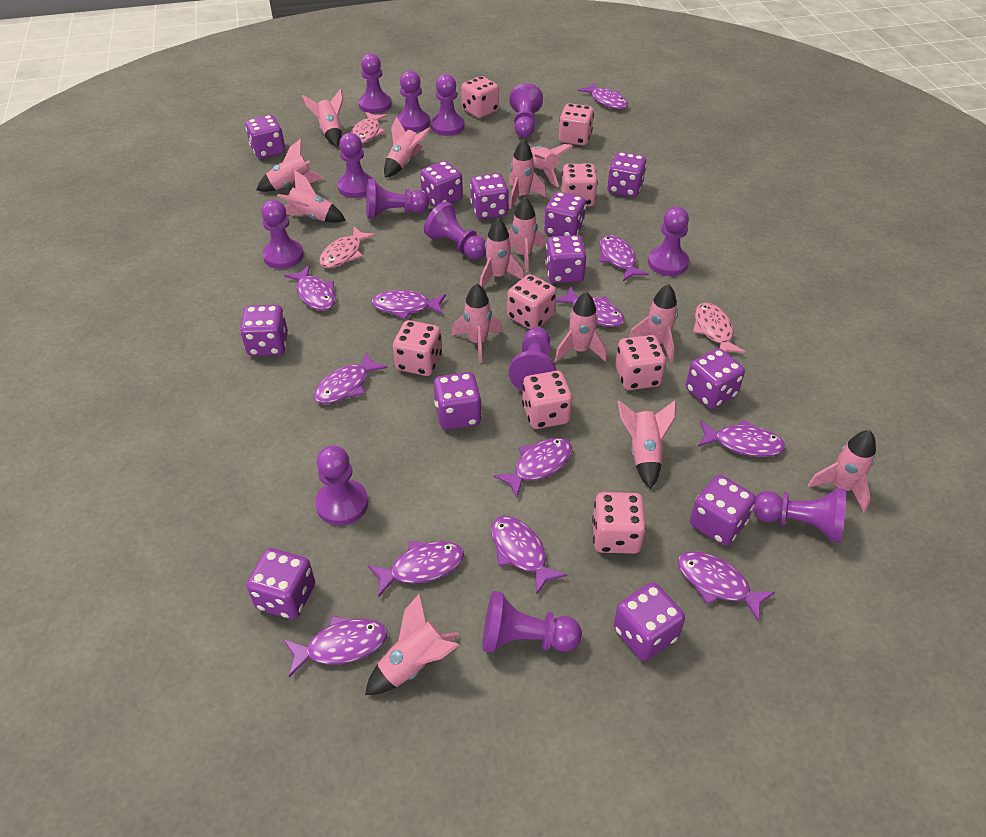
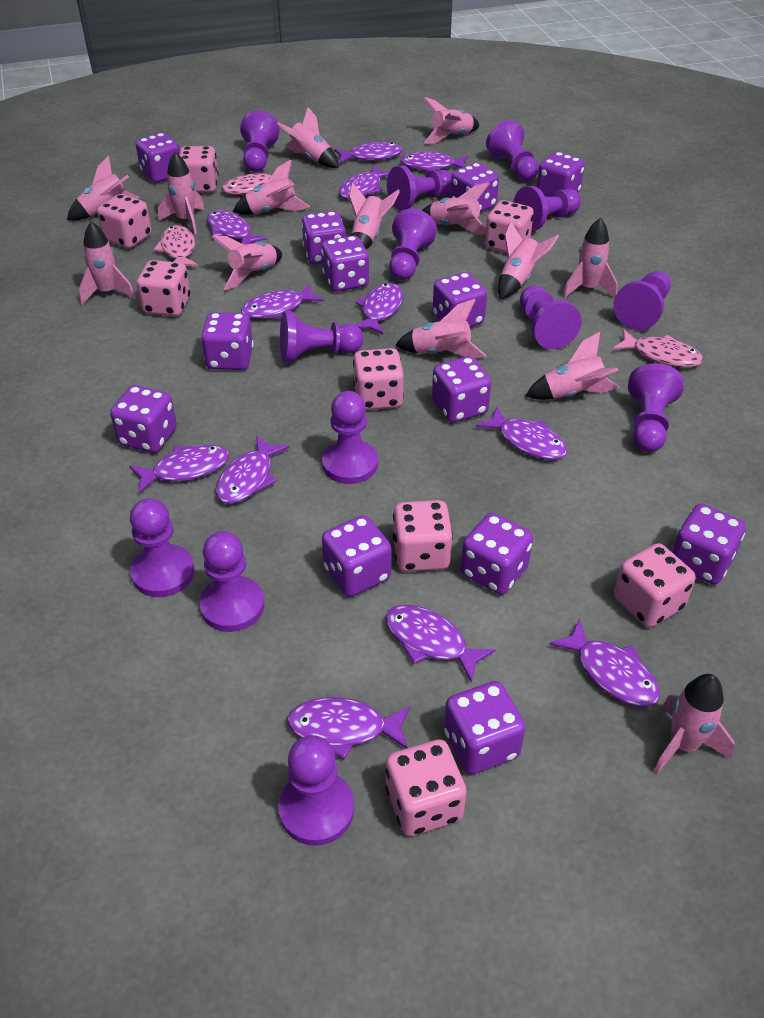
purple dice: 12 -> 13

